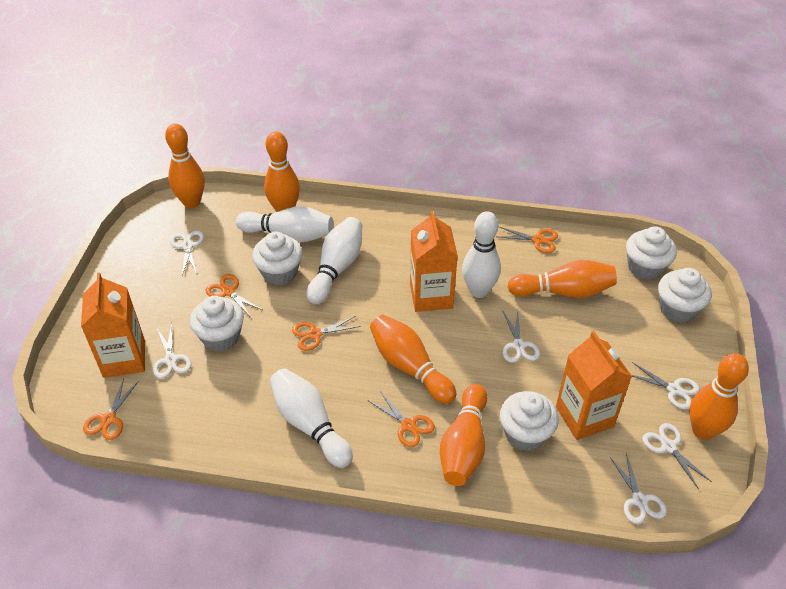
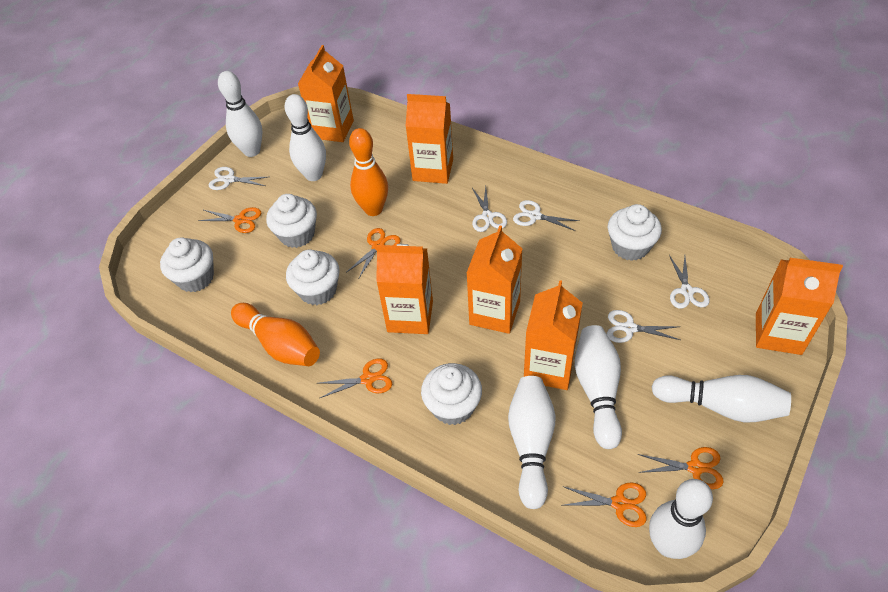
orange bowling pin: 6 -> 2
orange carton: 3 -> 6
white bowling pin: 4 -> 6
white scissors: 6 -> 5

